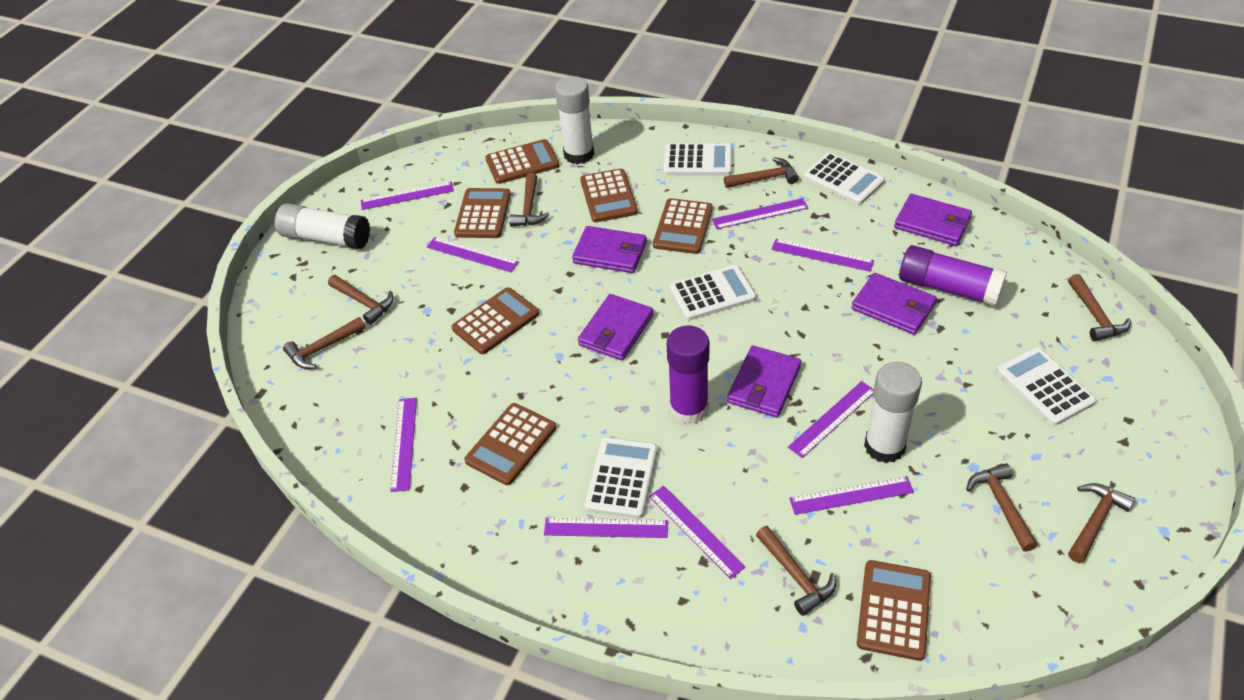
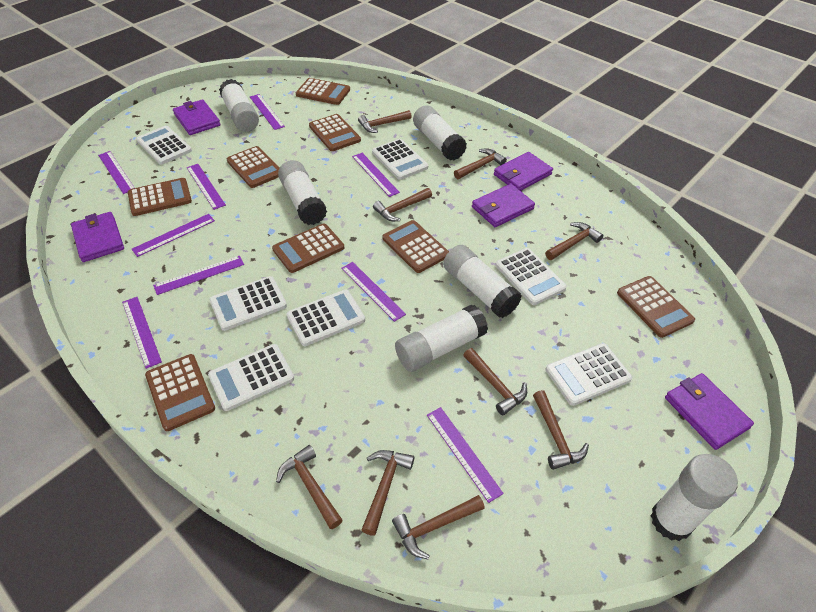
brown calculator: 7 -> 8
brown hammer: 8 -> 9
purple glue stick: 2 -> 0
white calculator: 5 -> 7
white glue stick: 3 -> 6

